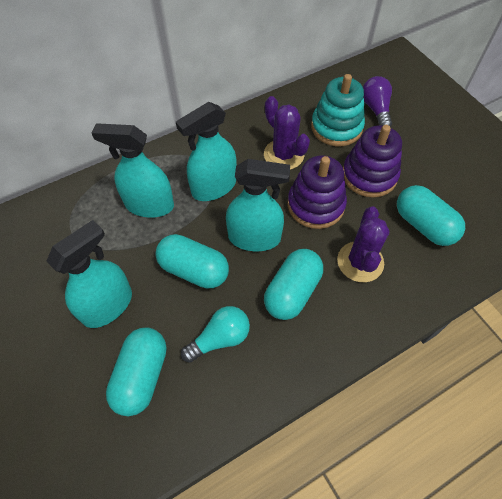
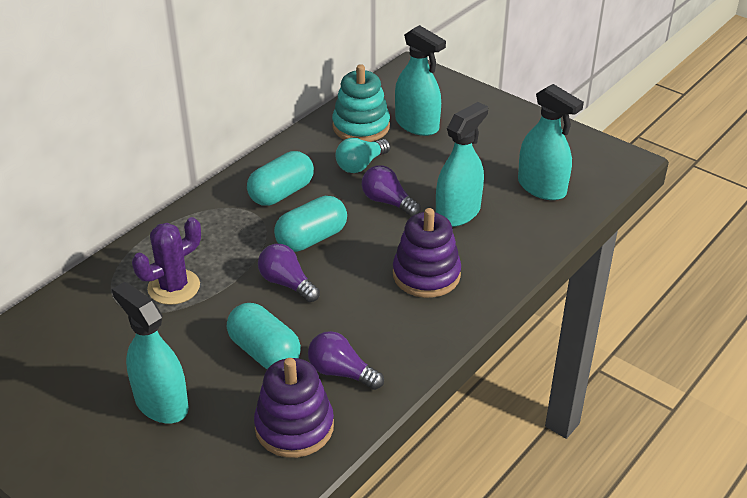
purple cactus: 2 -> 1
purple light bulb: 1 -> 3
turquoise capsule: 4 -> 3

